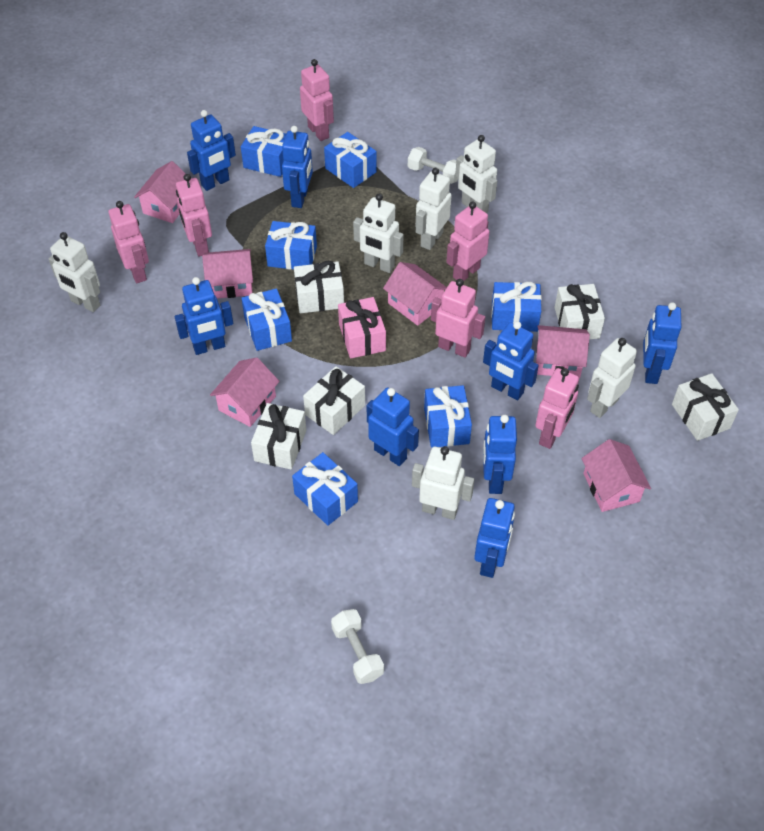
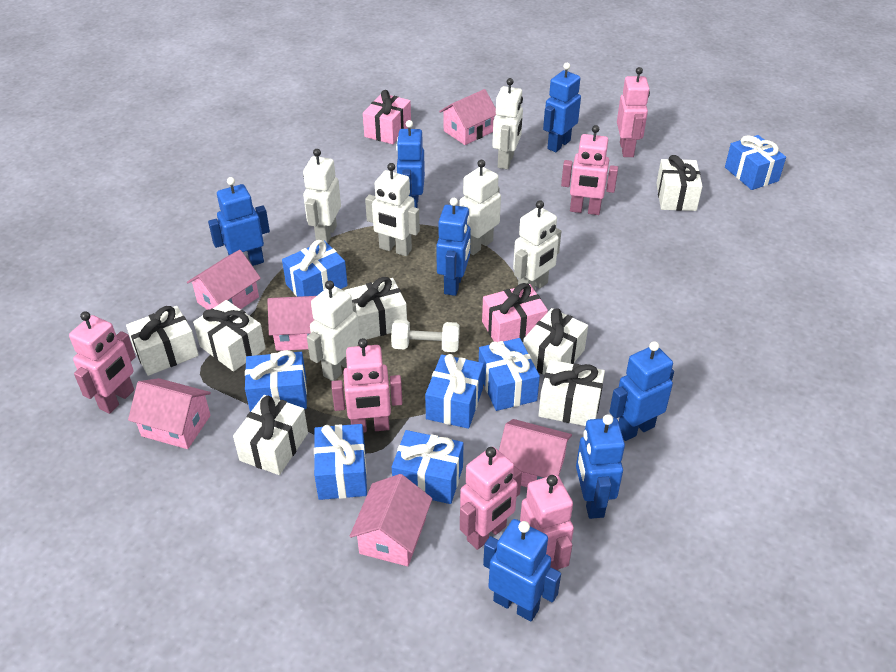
blue robot: 8 -> 7
pink gift: 1 -> 2
white dumbbell: 2 -> 1
white gift: 5 -> 7

